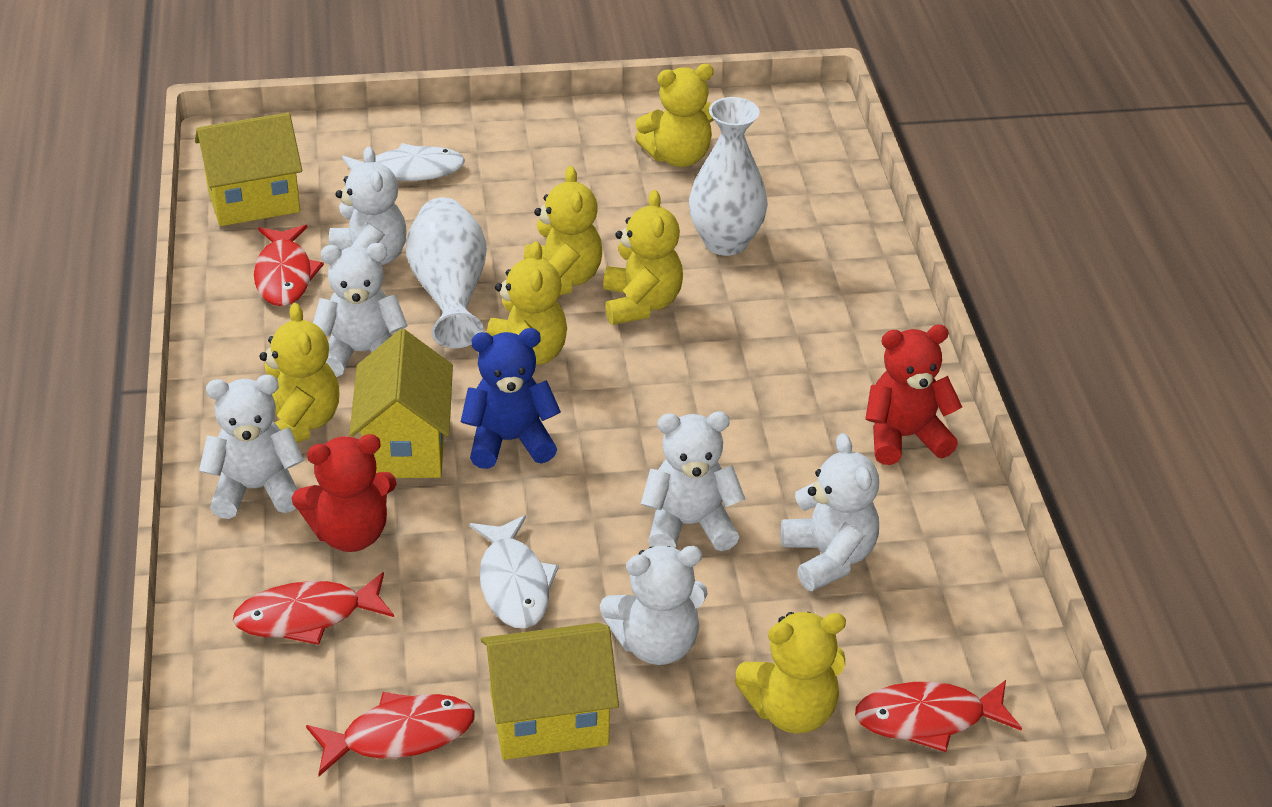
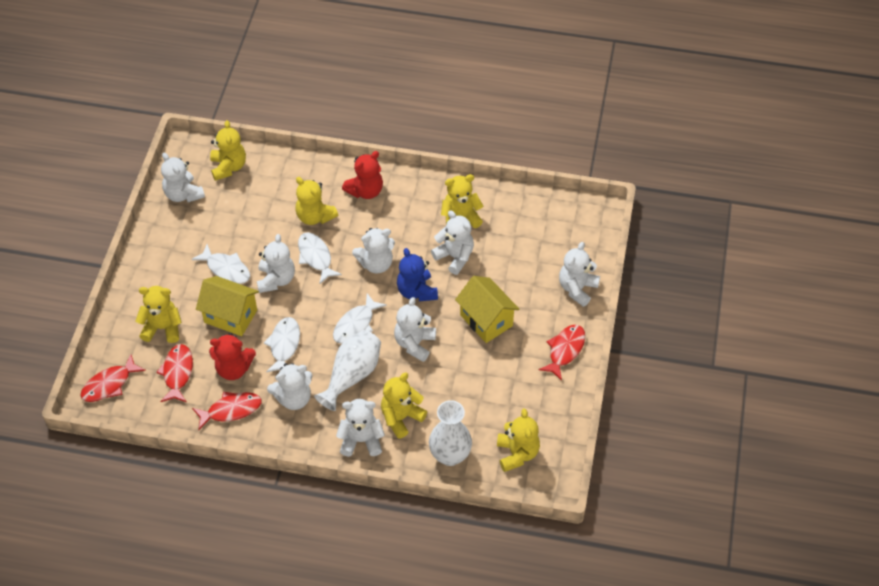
white fish: 2 -> 4
white teddy bear: 6 -> 8
yellow house: 3 -> 2

